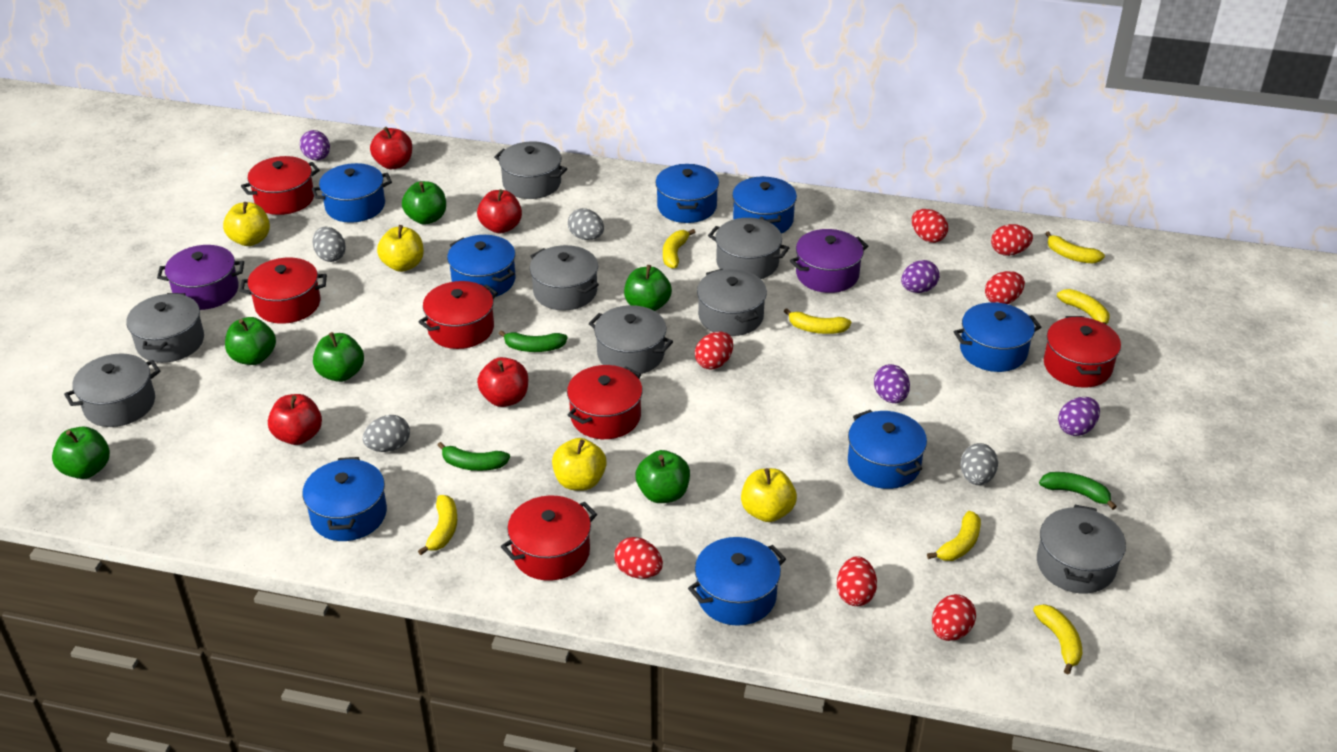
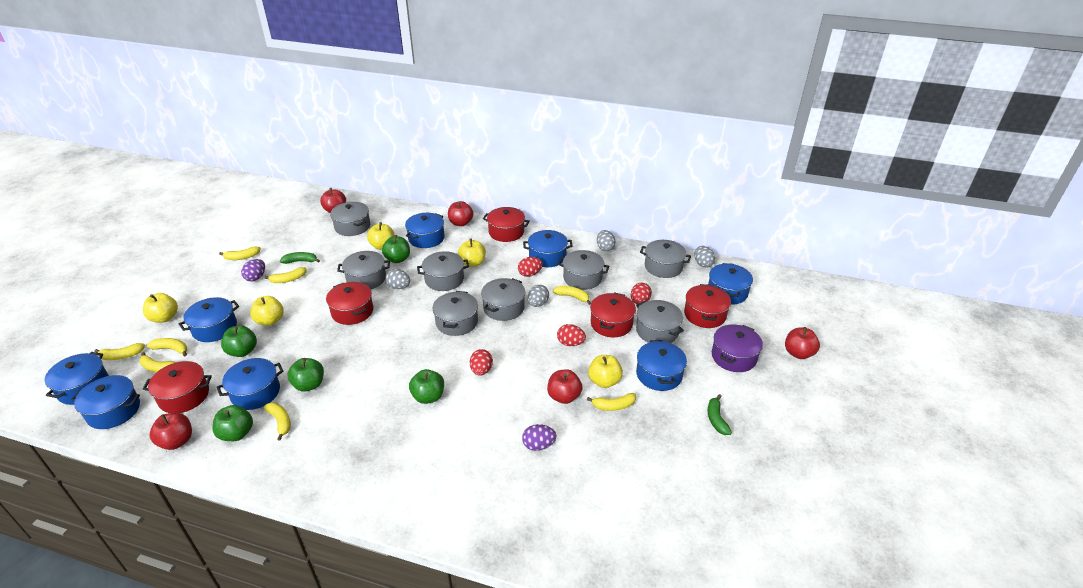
green apple: 6 -> 5
green banana: 3 -> 2
purple egg: 4 -> 2
purple pot: 2 -> 1
red apple: 4 -> 5
red egg: 7 -> 4
red pot: 6 -> 5
yellow apple: 4 -> 5
yellow banana: 7 -> 8

